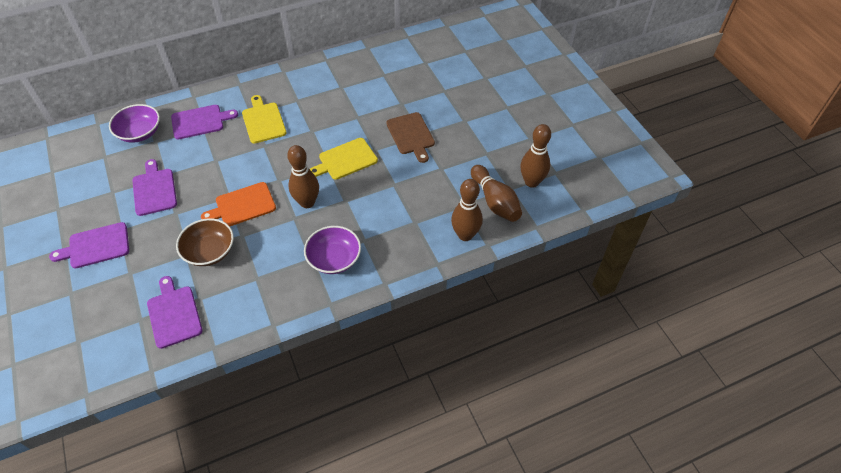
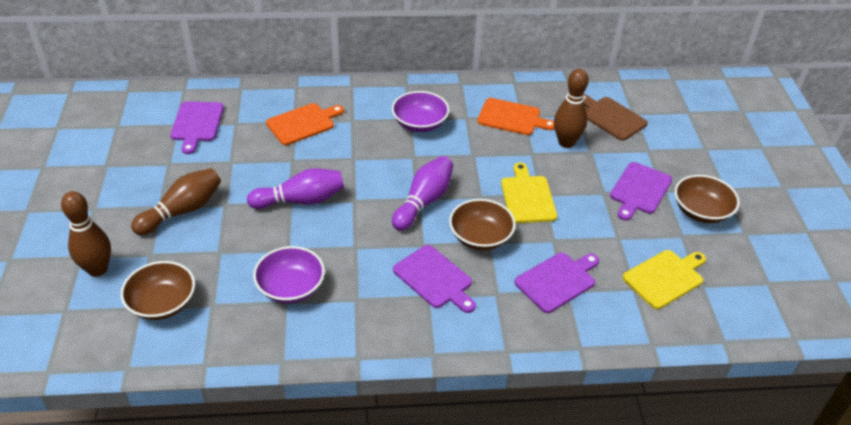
brown bowl: 1 -> 3
brown bowling pin: 4 -> 3
orange cutting board: 1 -> 2
purple bowling pin: 0 -> 2

